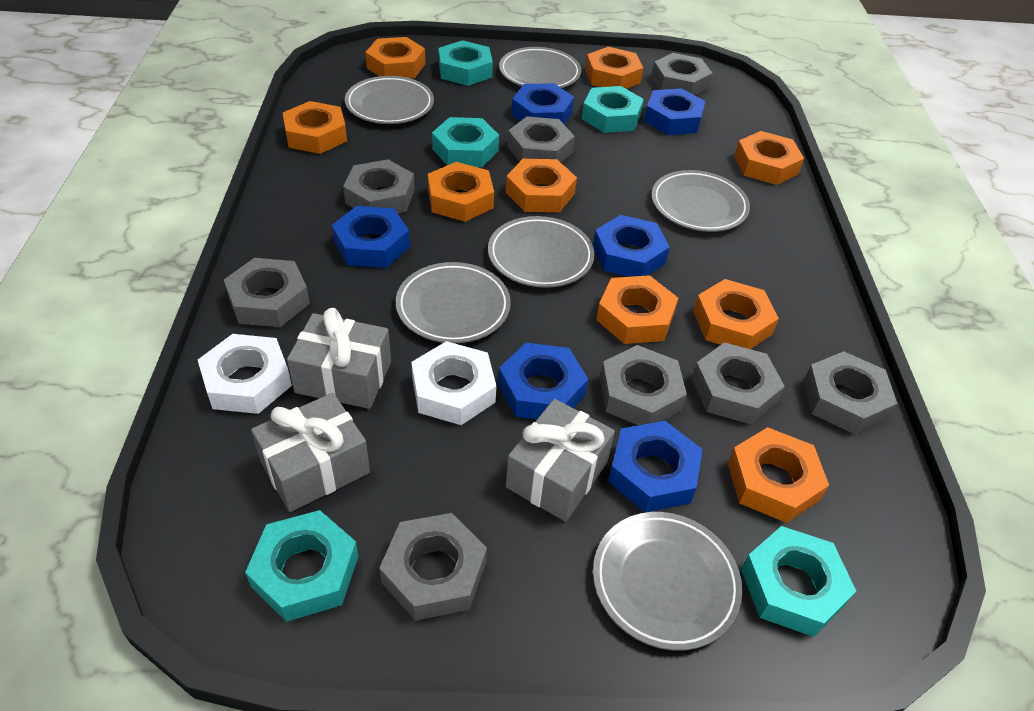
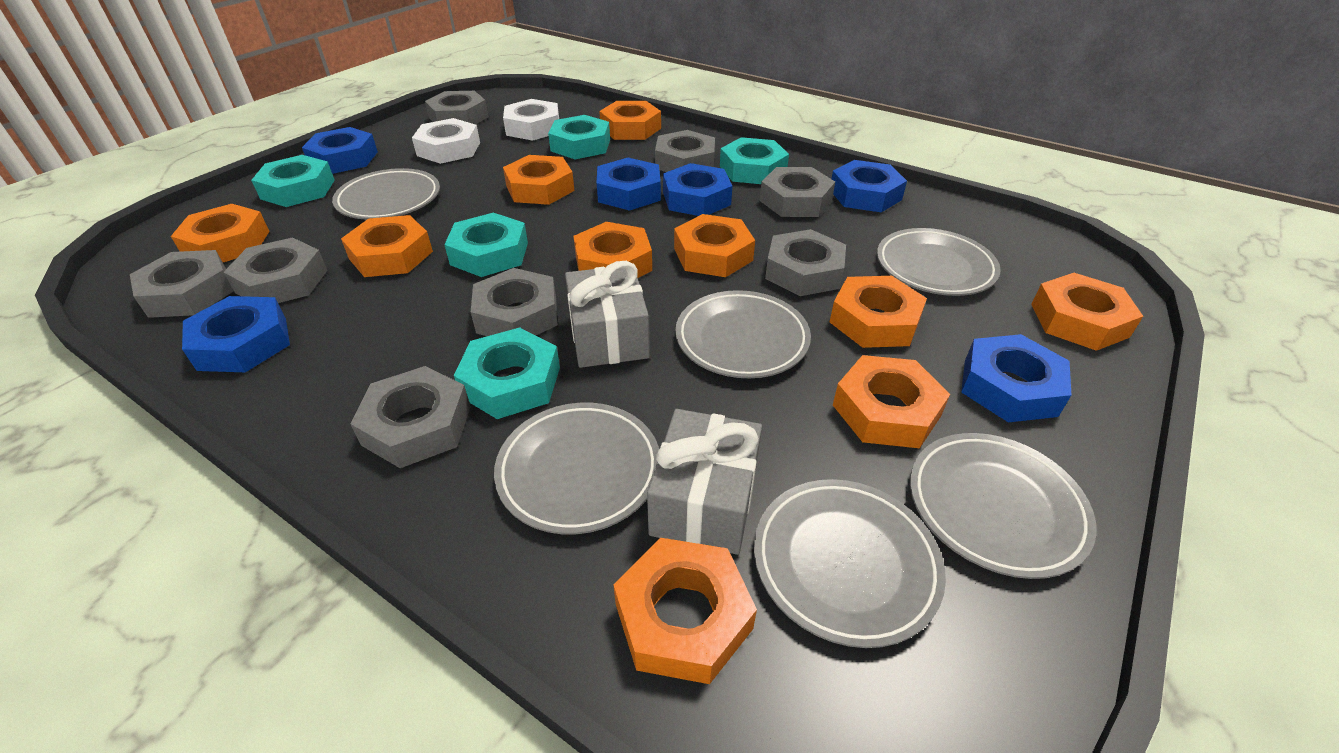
grey gift: 3 -> 2
orange nut: 9 -> 10

